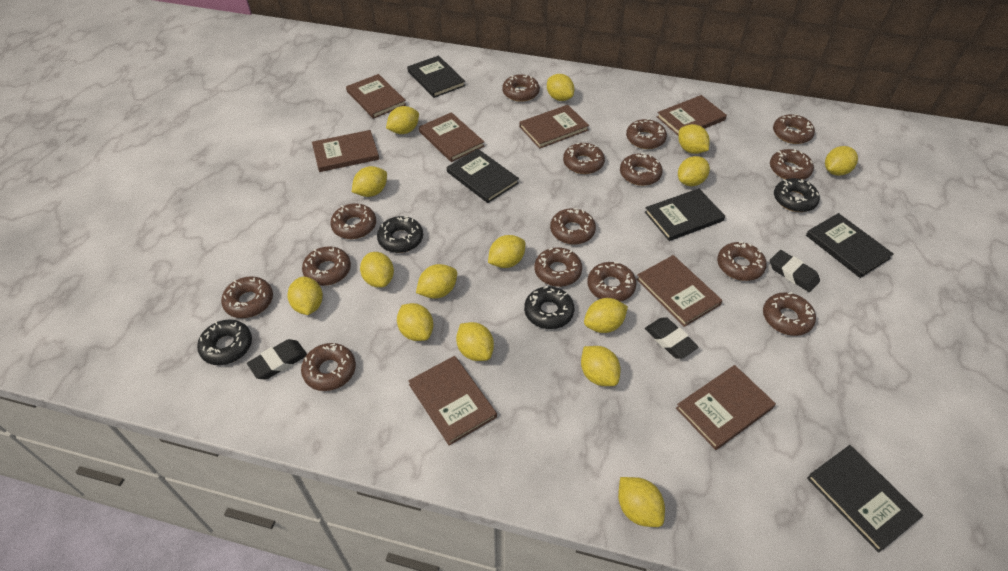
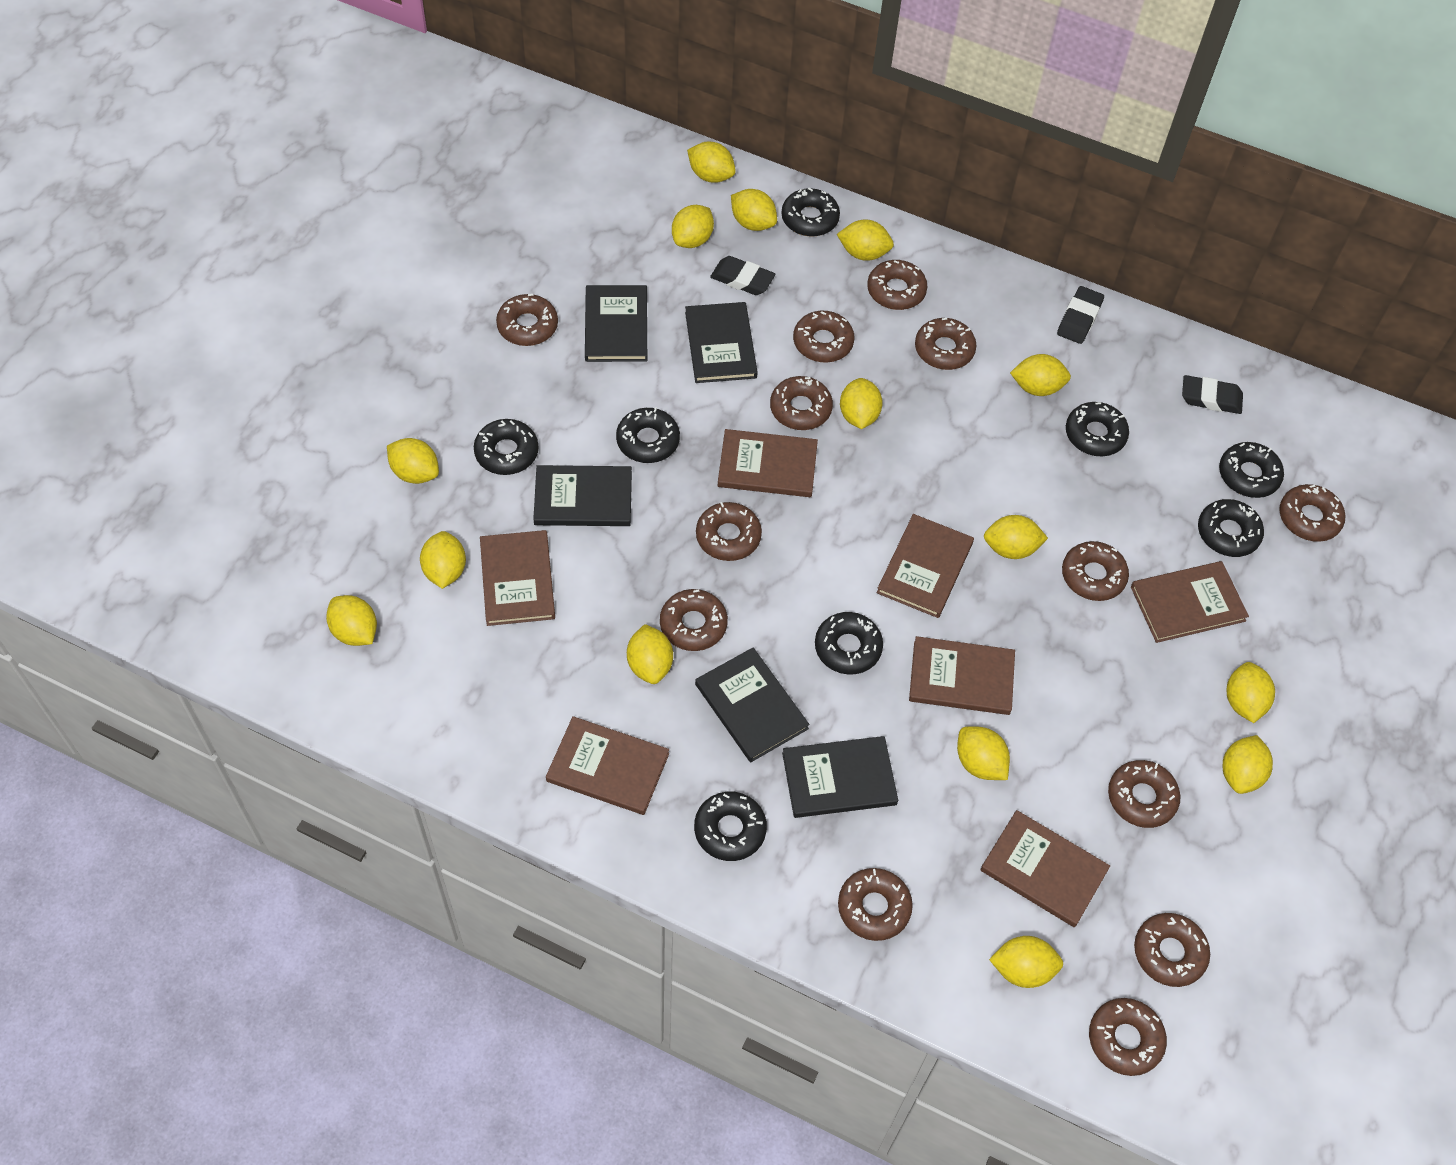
black donut: 4 -> 8
brown book: 8 -> 7
brown donut: 15 -> 13

